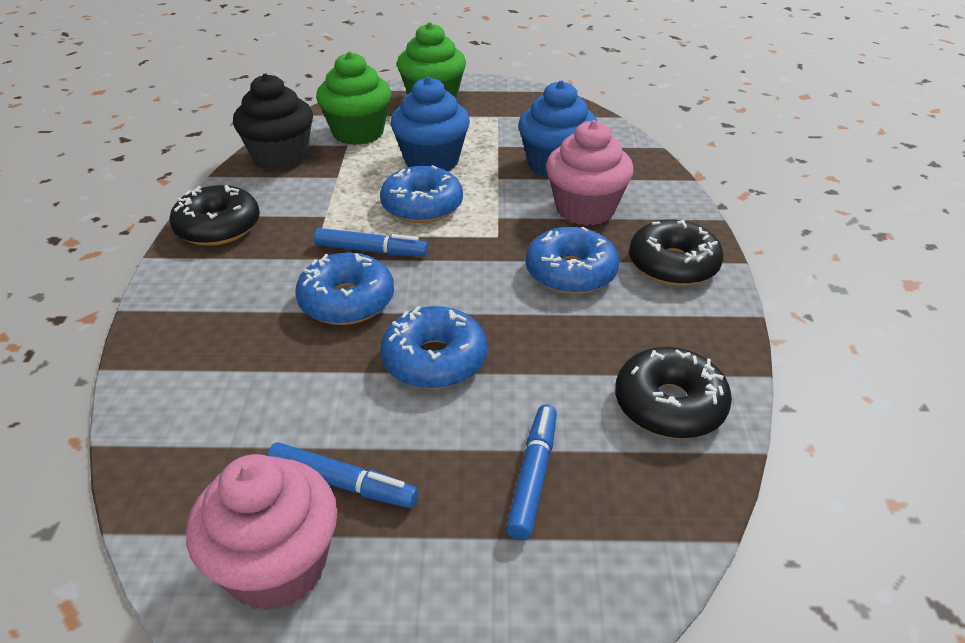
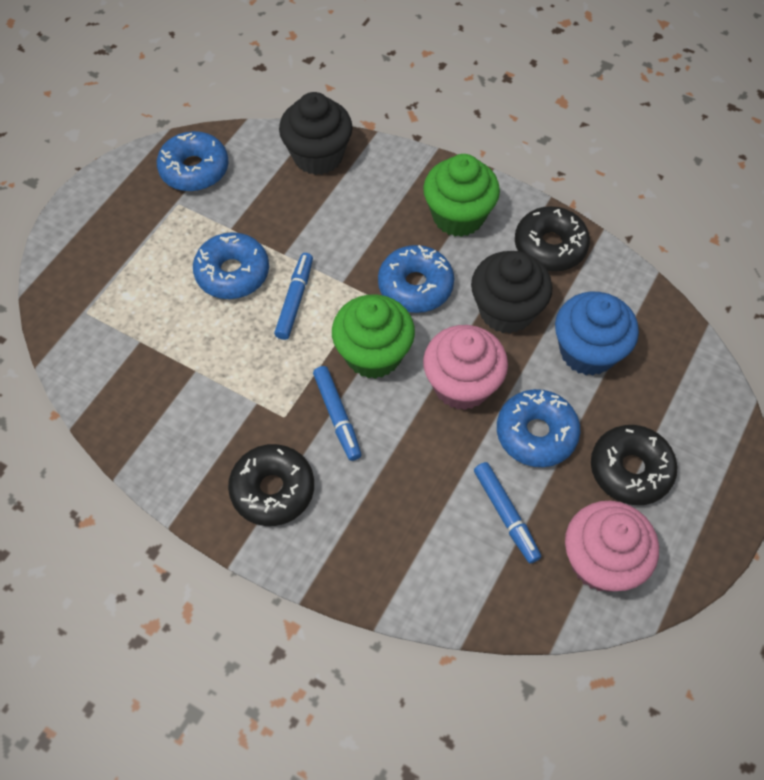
black cupcake: 1 -> 2
blue cupcake: 2 -> 1

